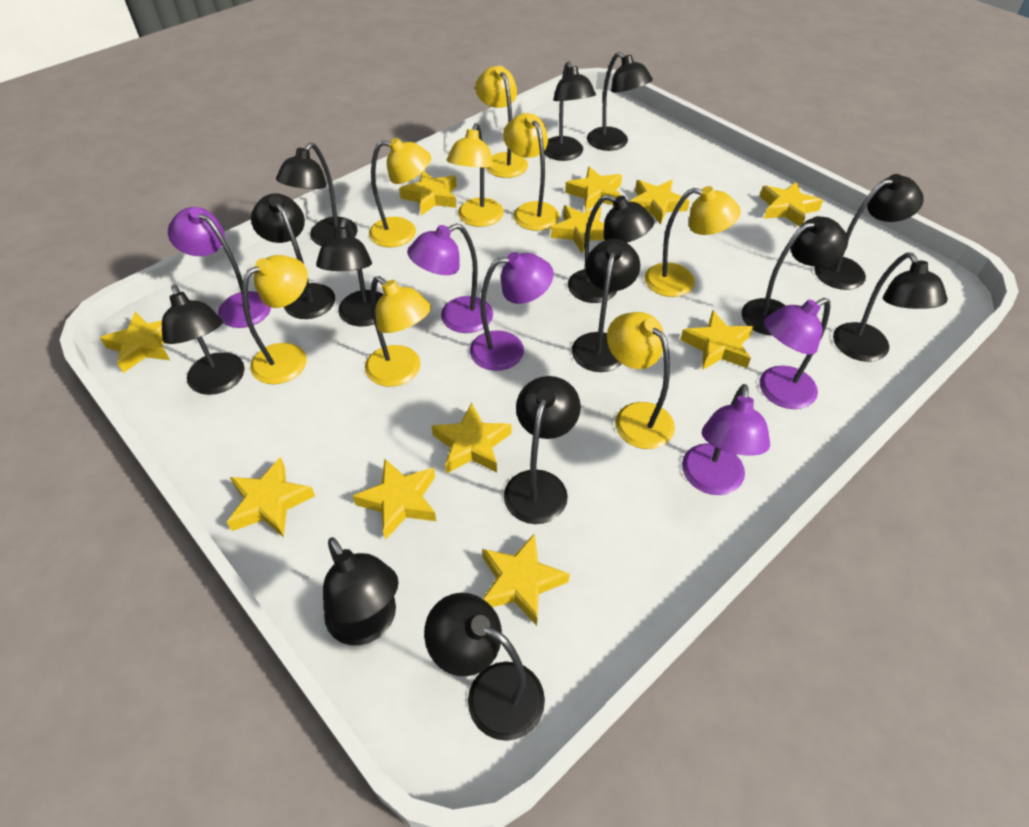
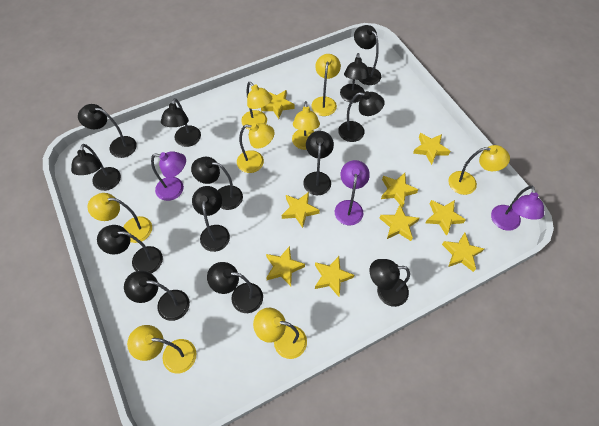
black lamp: 14 -> 13
purple lamp: 5 -> 3
yellow star: 11 -> 9

